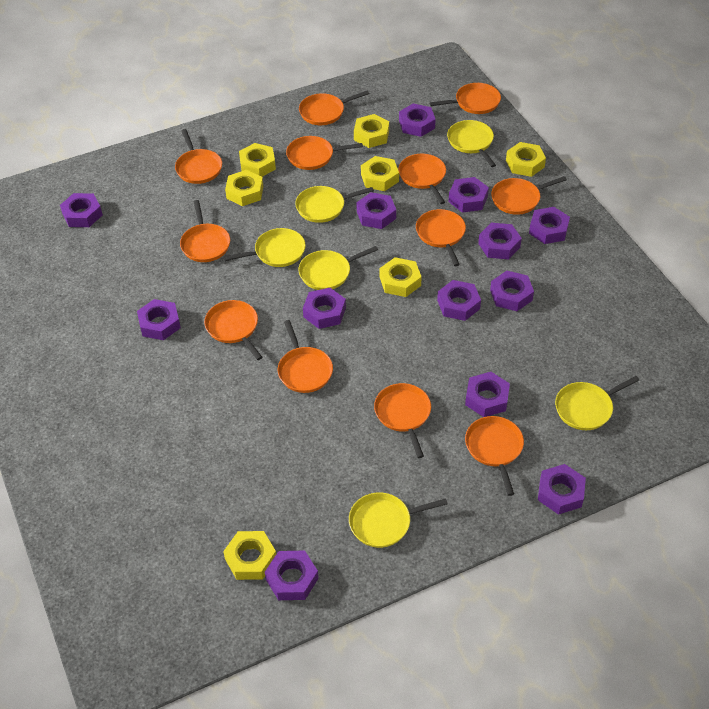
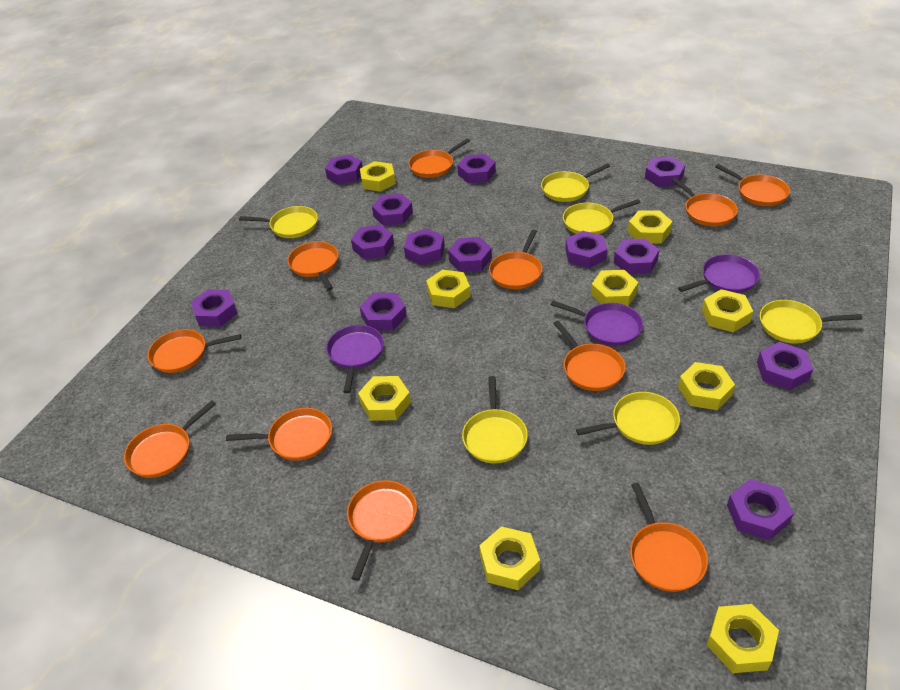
orange pan: 12 -> 11
purple pan: 0 -> 3
yellow nut: 7 -> 9

